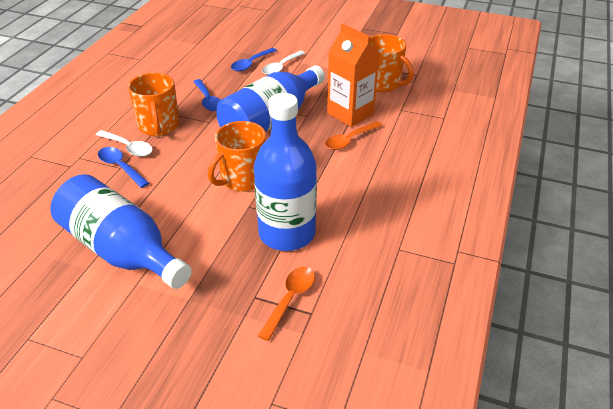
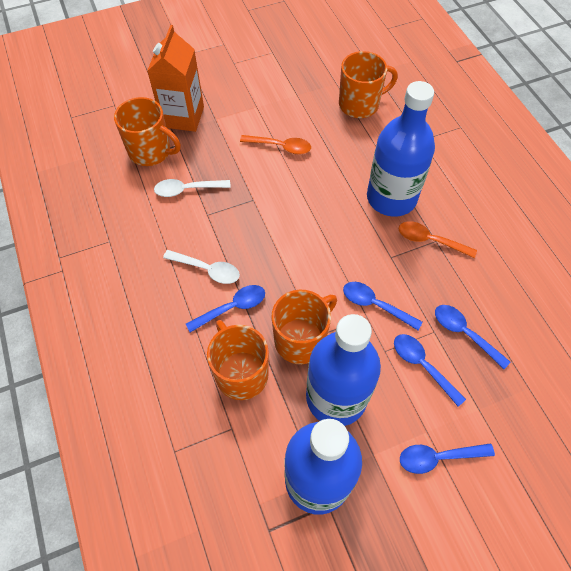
blue spoon: 3 -> 5
orange mug: 3 -> 4

